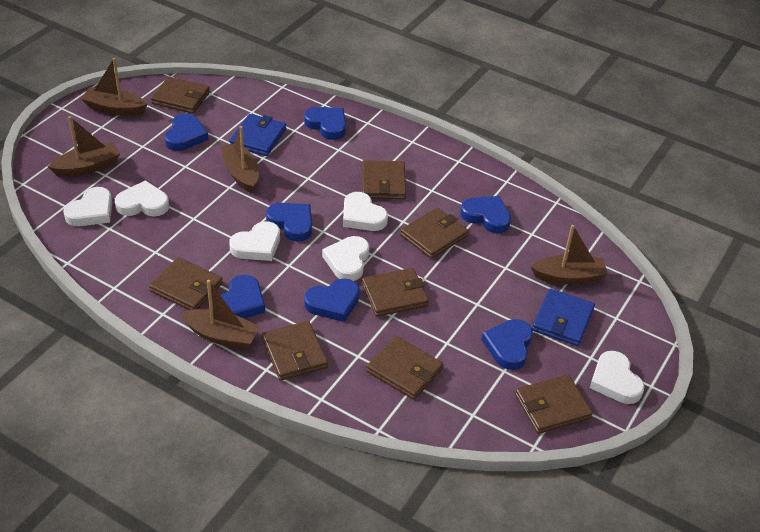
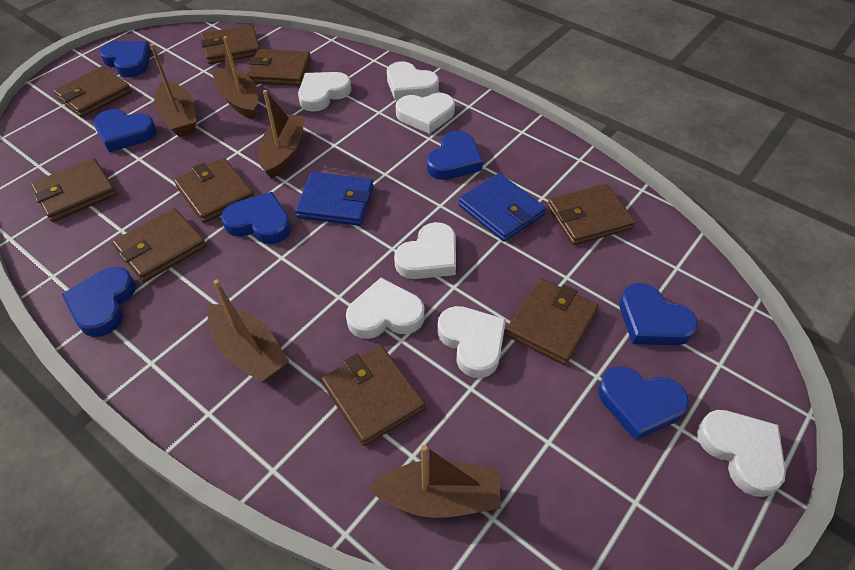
brown wallet: 8 -> 9
white heart: 6 -> 7

